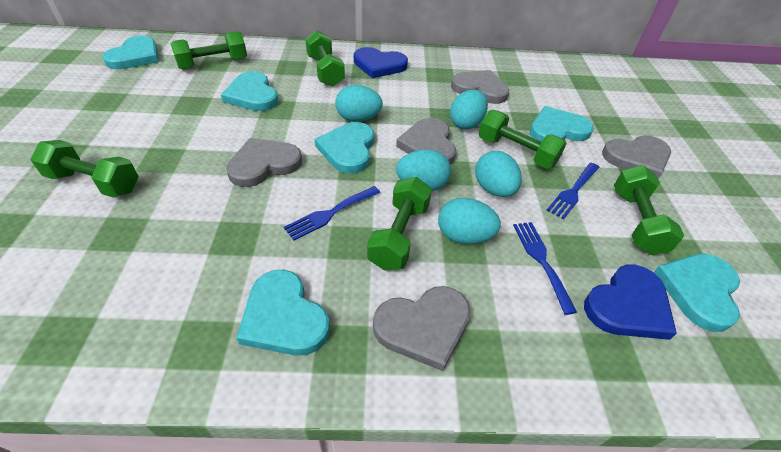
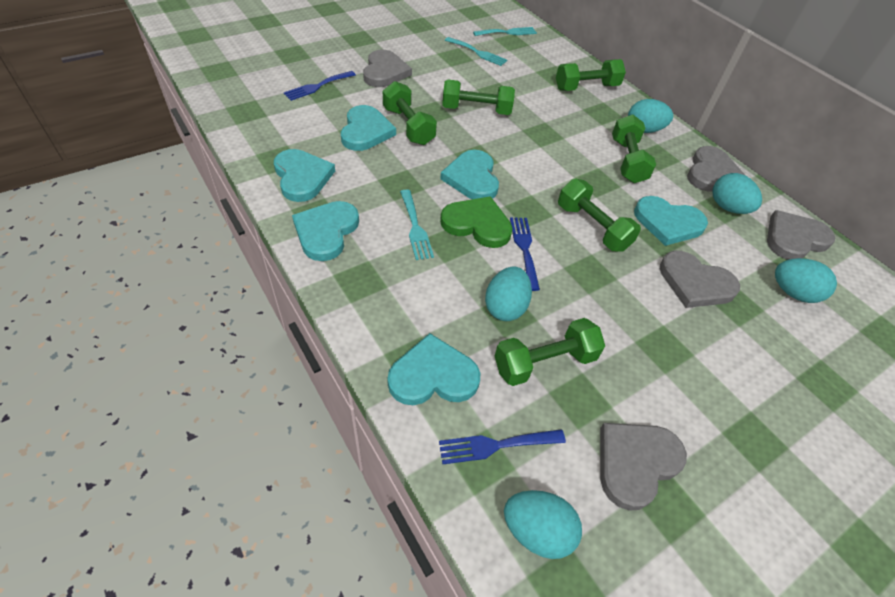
blue heart: 2 -> 0
green heart: 0 -> 1
turquoise fork: 0 -> 3

